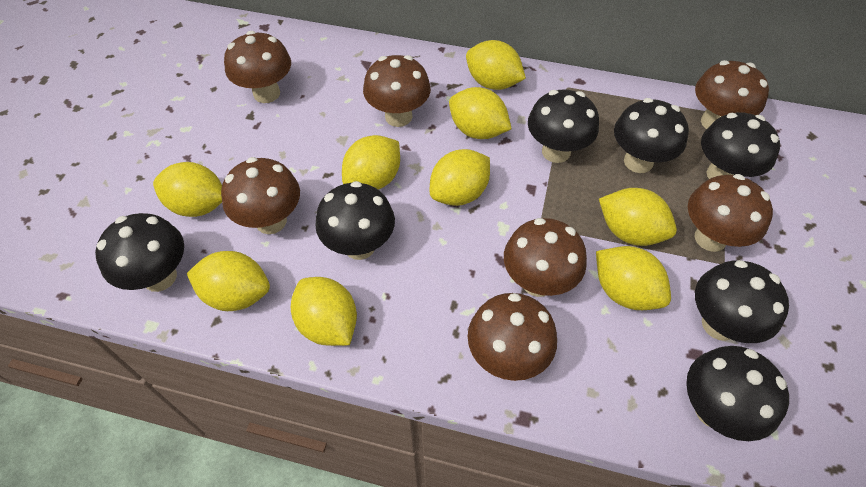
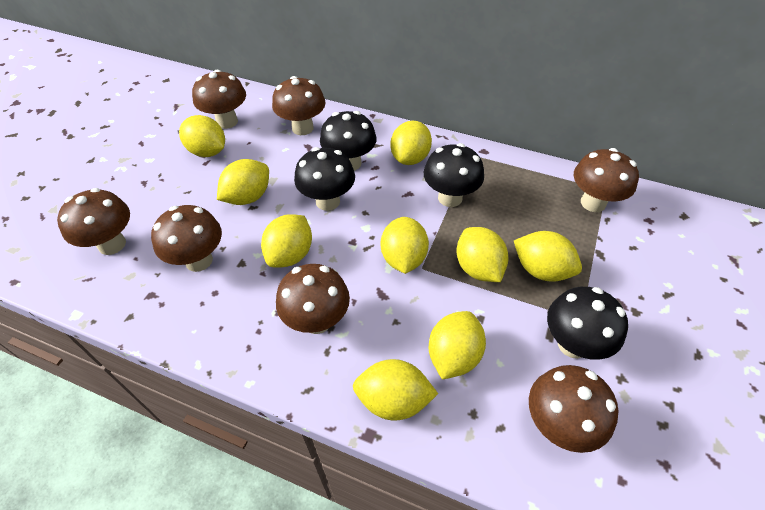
black mushroom: 7 -> 4

